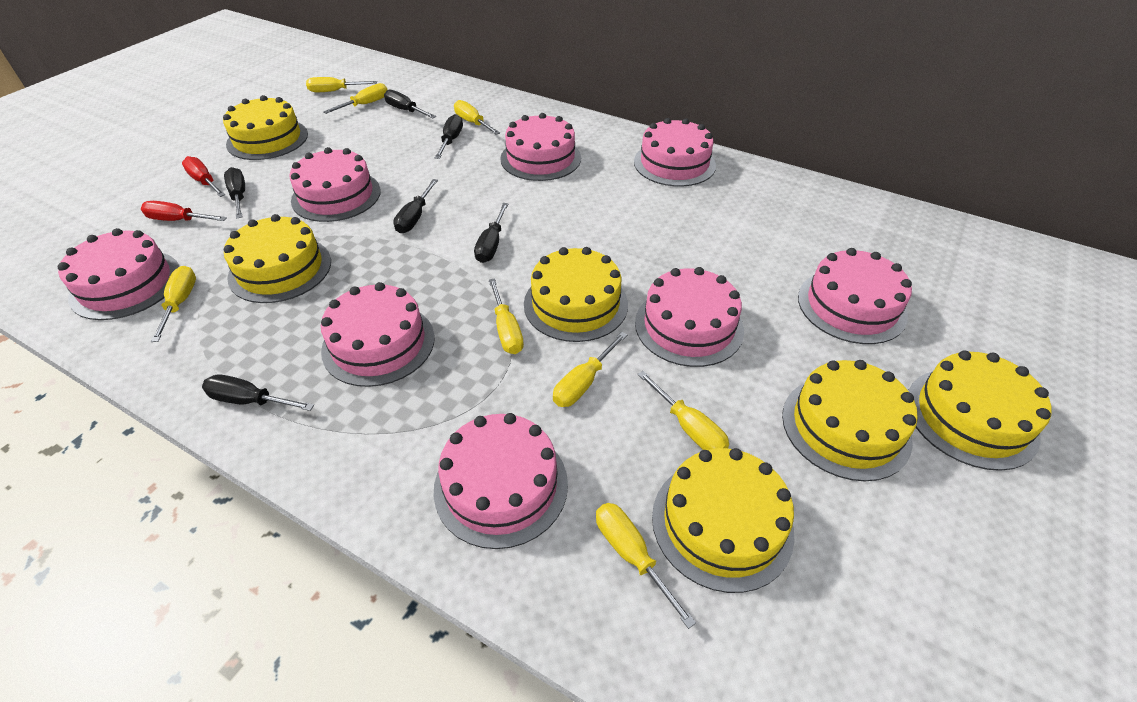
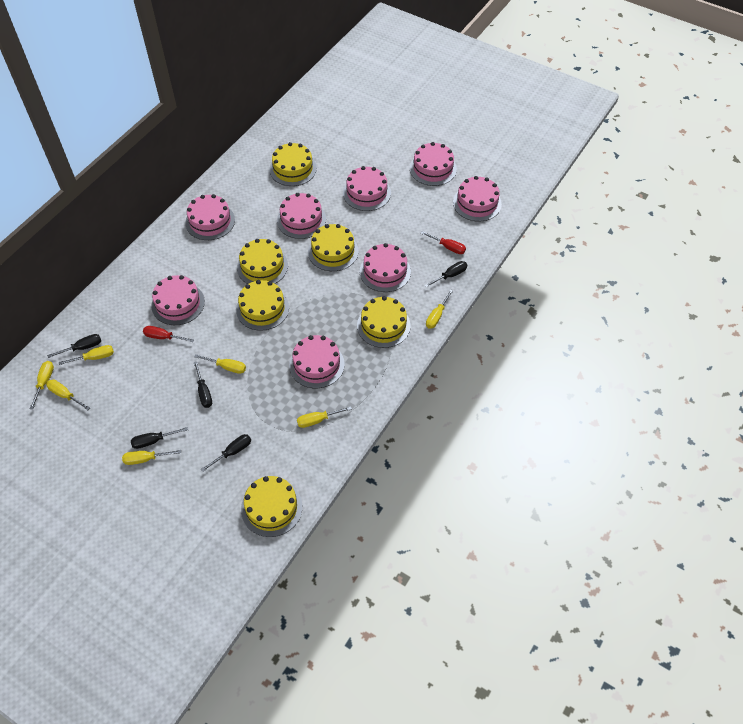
black screwdriver: 6 -> 5
yellow screwdriver: 8 -> 7

